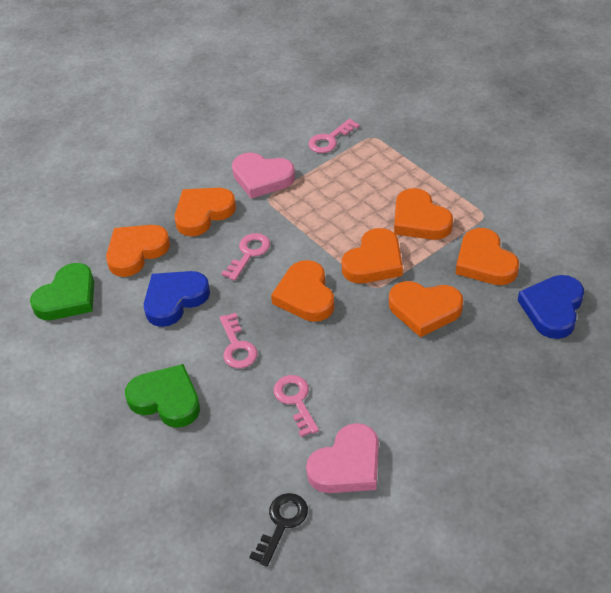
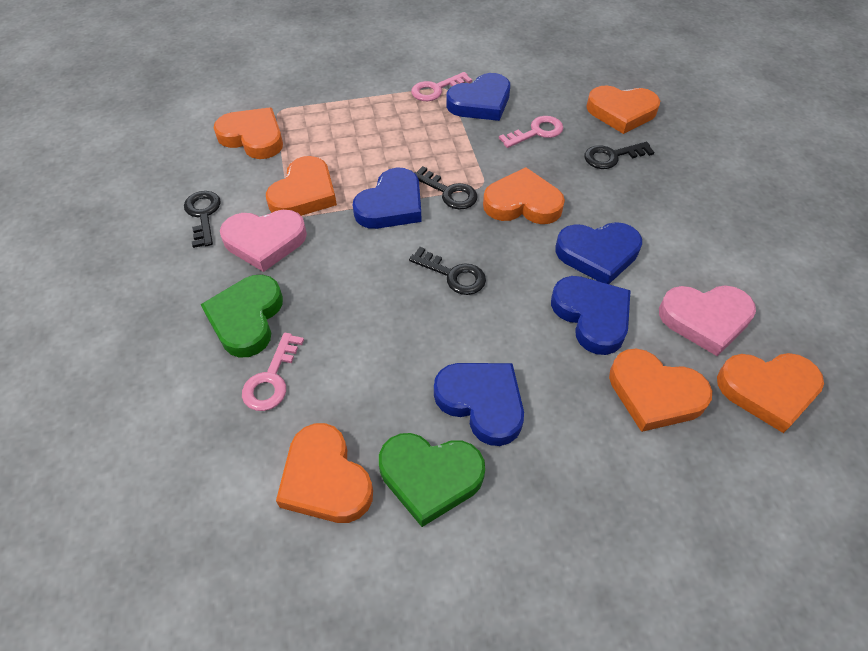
black key: 1 -> 4
blue heart: 2 -> 5
pink key: 4 -> 3

